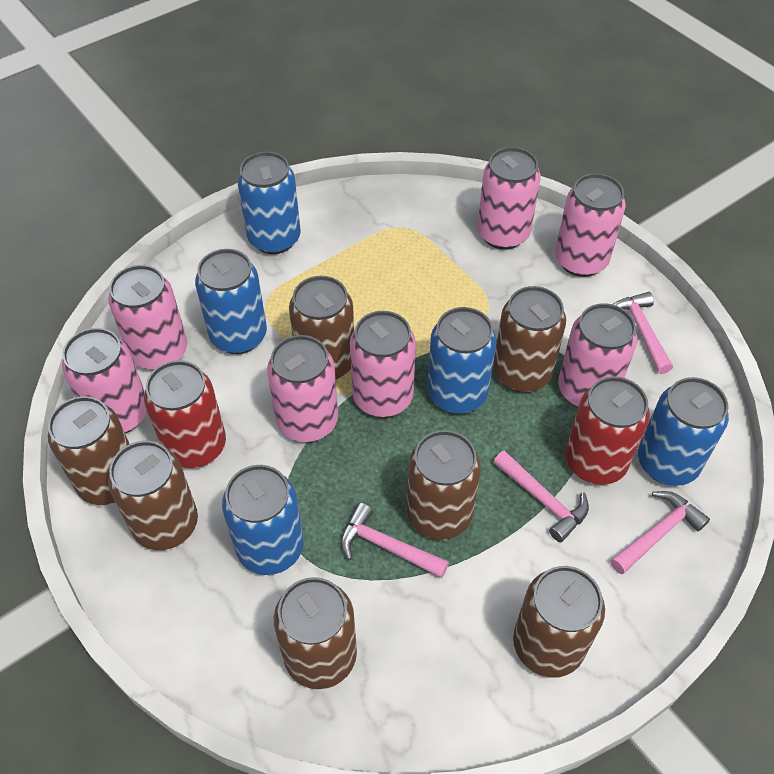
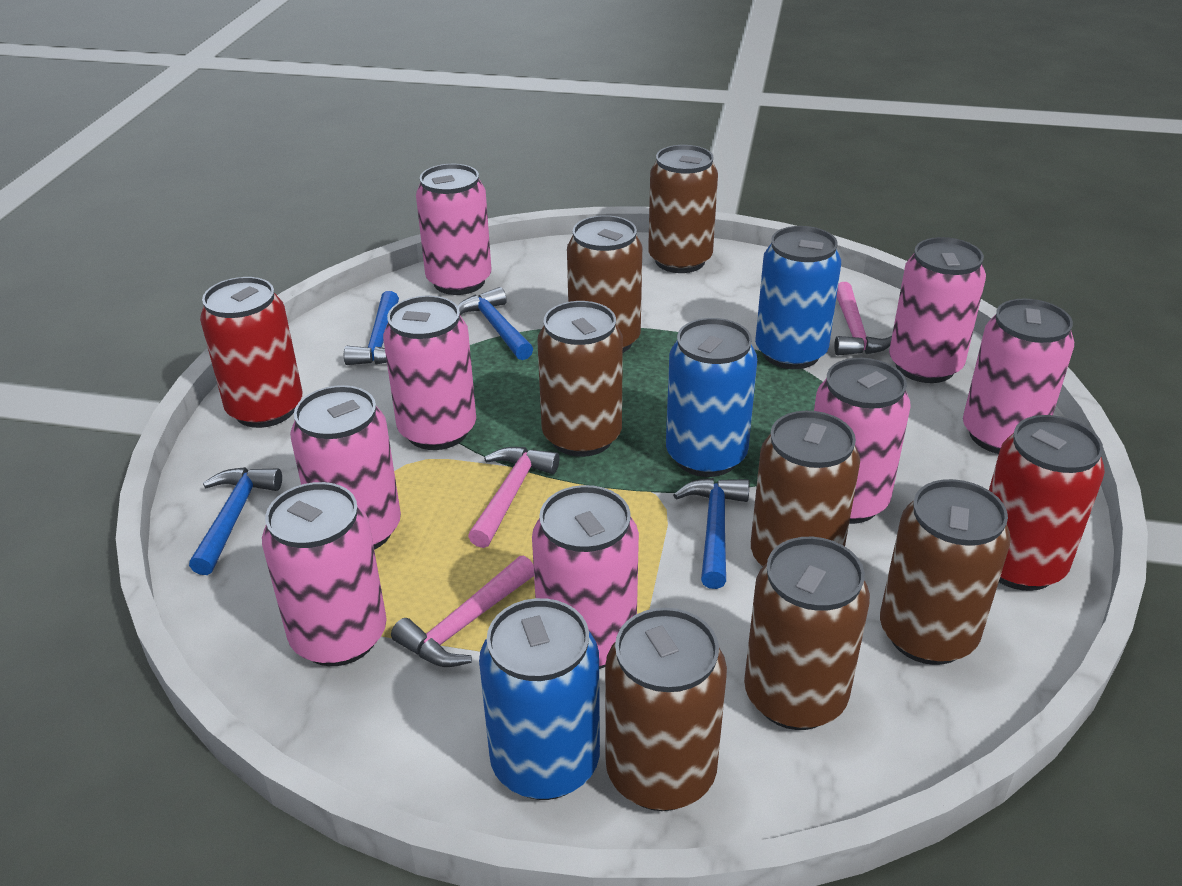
blue can: 5 -> 3
blue hammer: 0 -> 4
pink can: 7 -> 8
pink hammer: 4 -> 3

